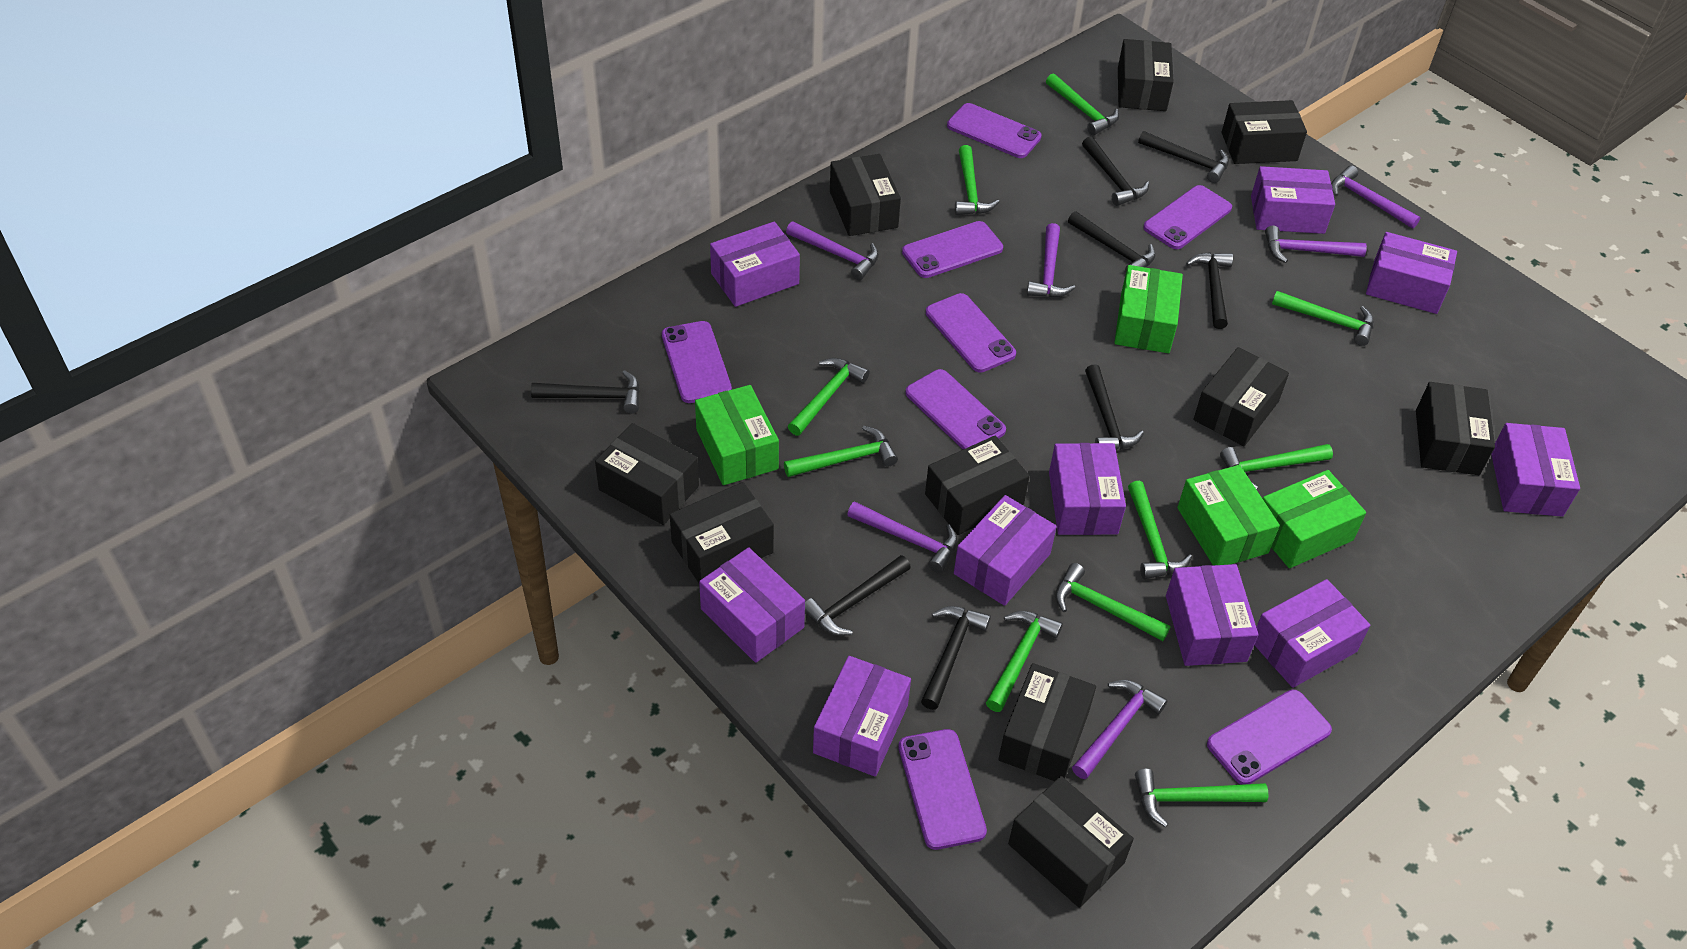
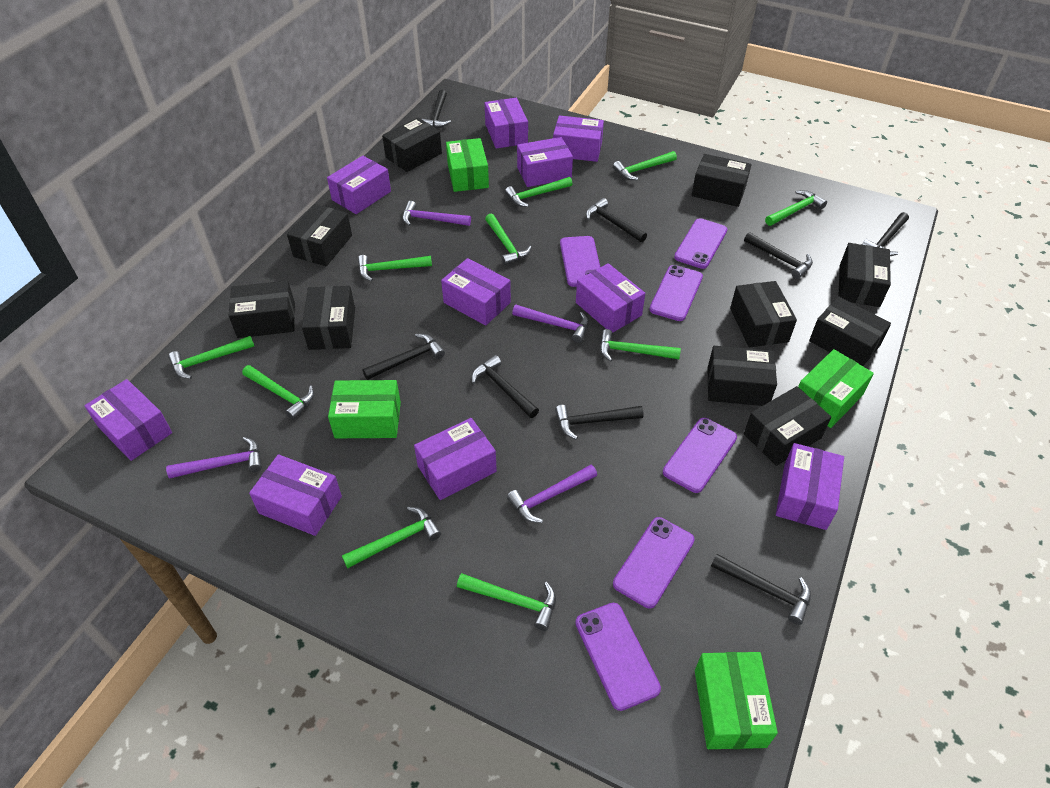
purple hammer: 6 -> 4
purple phone: 8 -> 6

